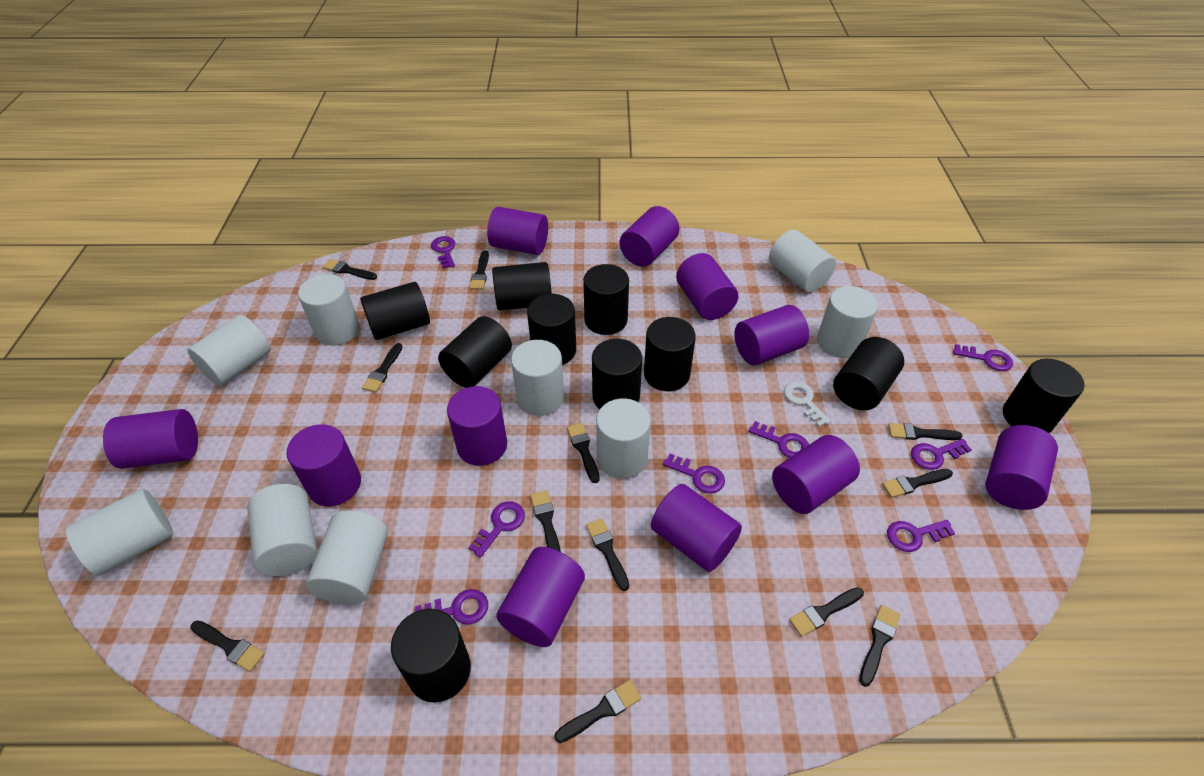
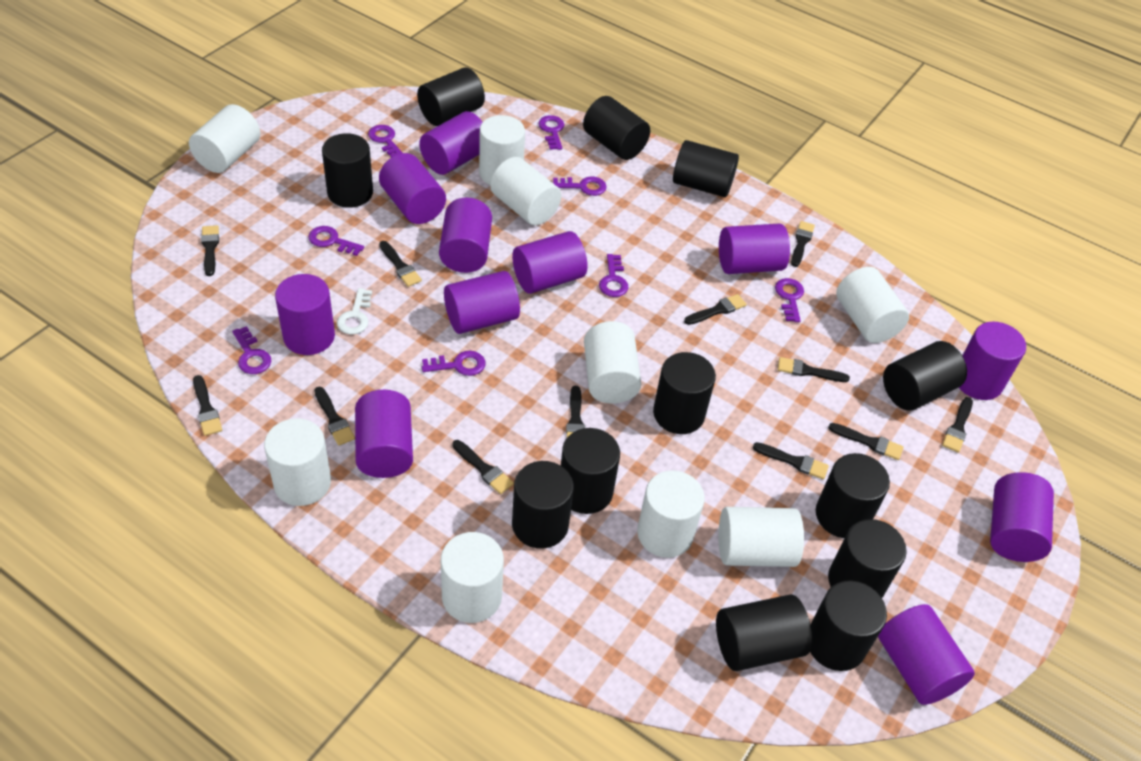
black cylinder: 10 -> 12

